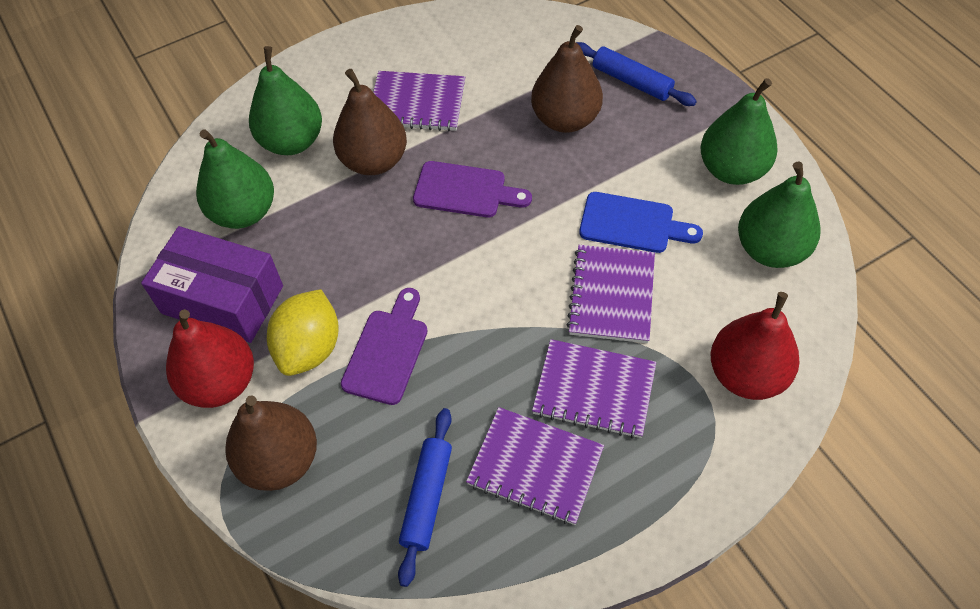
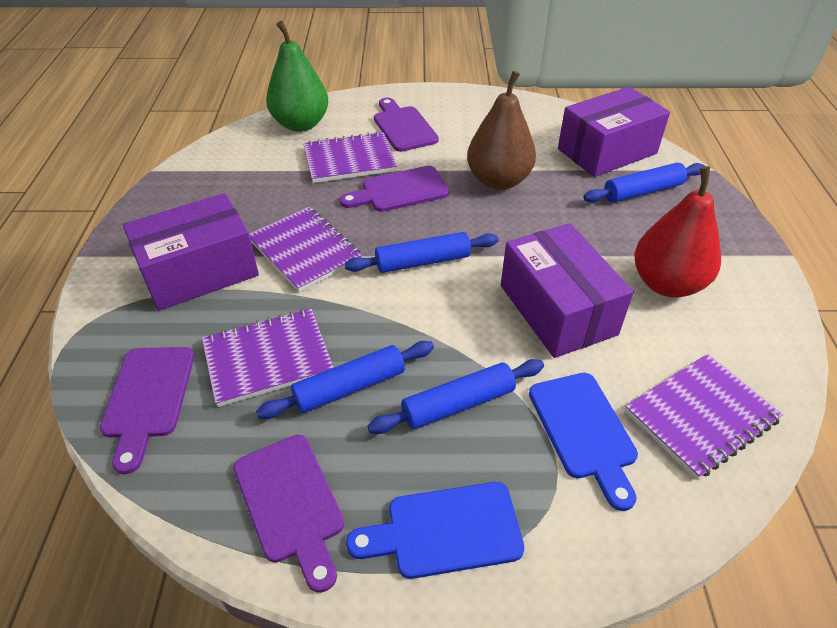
blue cutting board: 1 -> 2
blue rolling pin: 2 -> 4
brown pear: 3 -> 1
green pear: 4 -> 1
purple box: 1 -> 3
purple cutting board: 2 -> 4
red pear: 2 -> 1
yellow lemon: 1 -> 0

